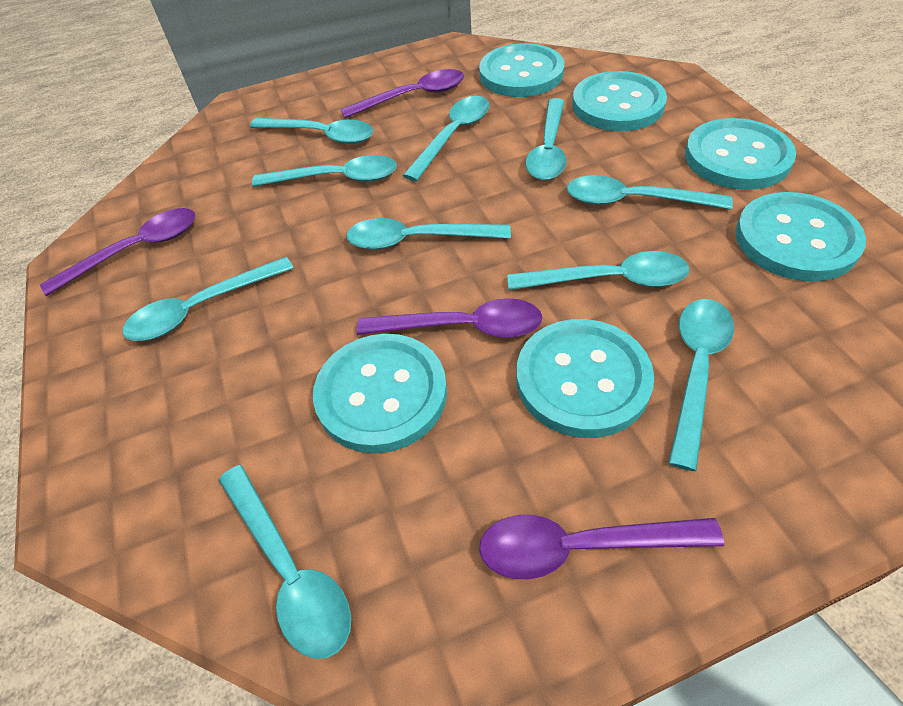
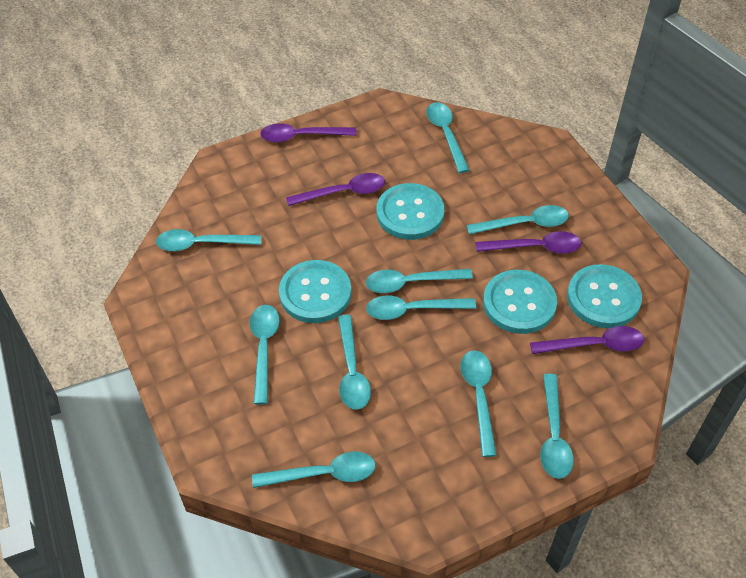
turquoise button: 6 -> 4

